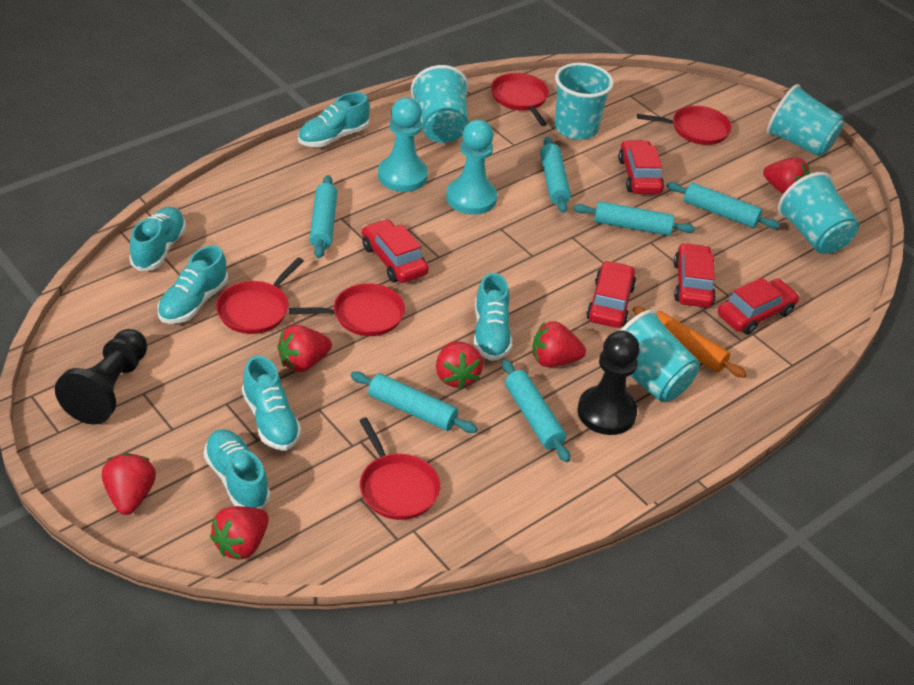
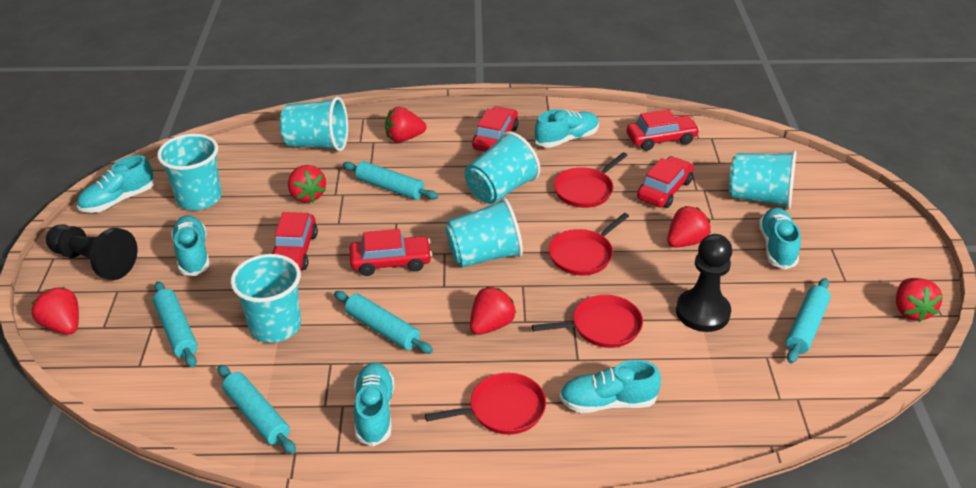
orange rolling pin: 1 -> 0
red pan: 5 -> 4
turquoise cup: 5 -> 6
turquoise pawn: 2 -> 0
turquoise rolling pin: 6 -> 5

